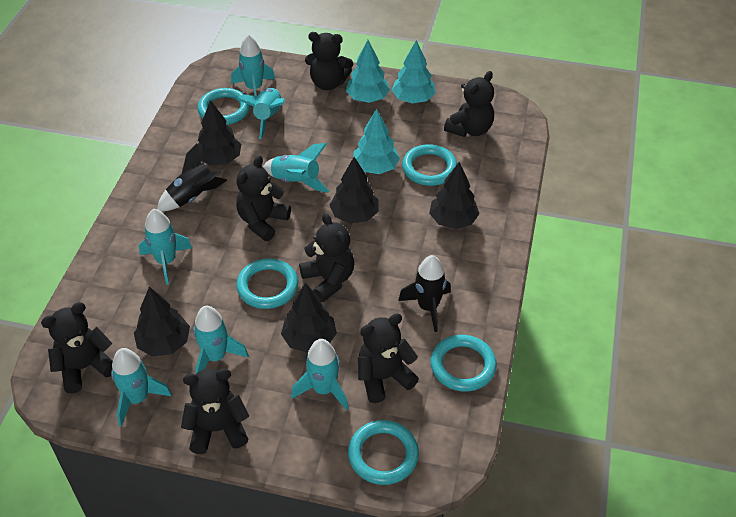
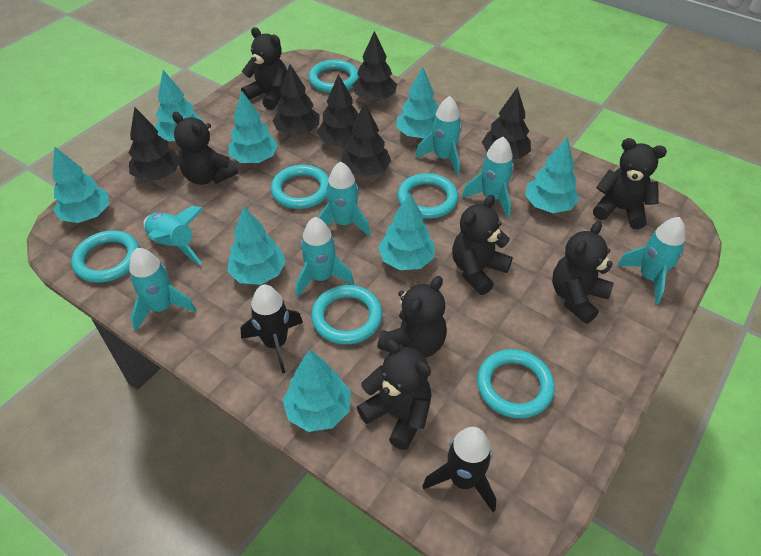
black tree: 5 -> 6
turquoise ring: 5 -> 6
turquoise tree: 3 -> 8

